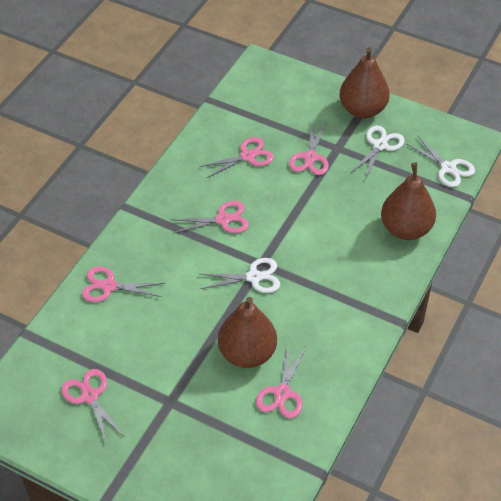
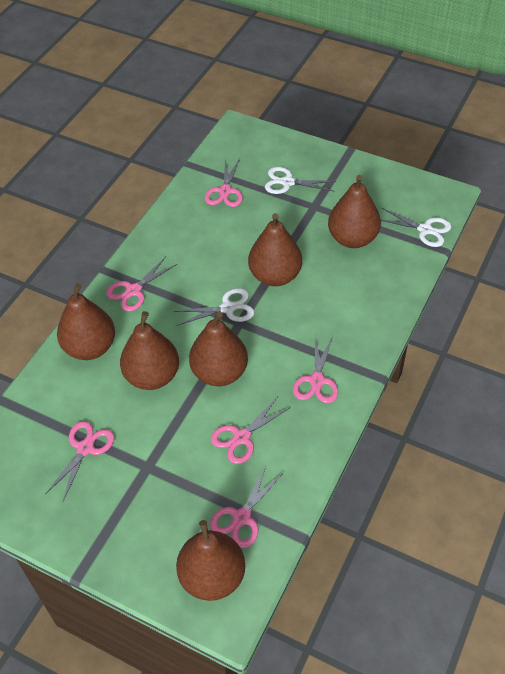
brown pear: 3 -> 6

